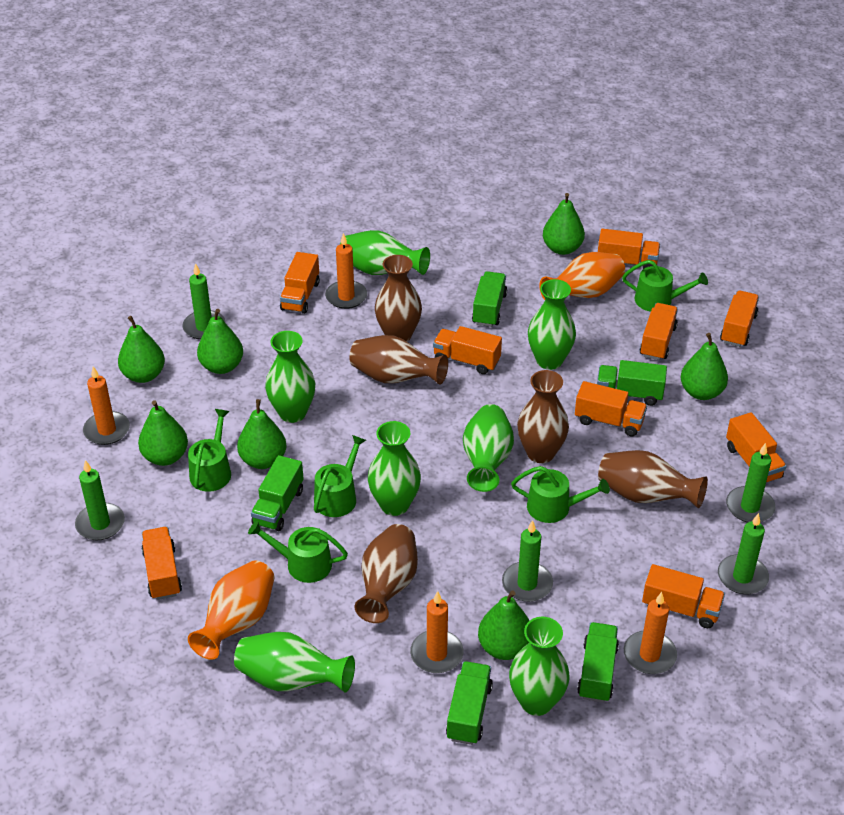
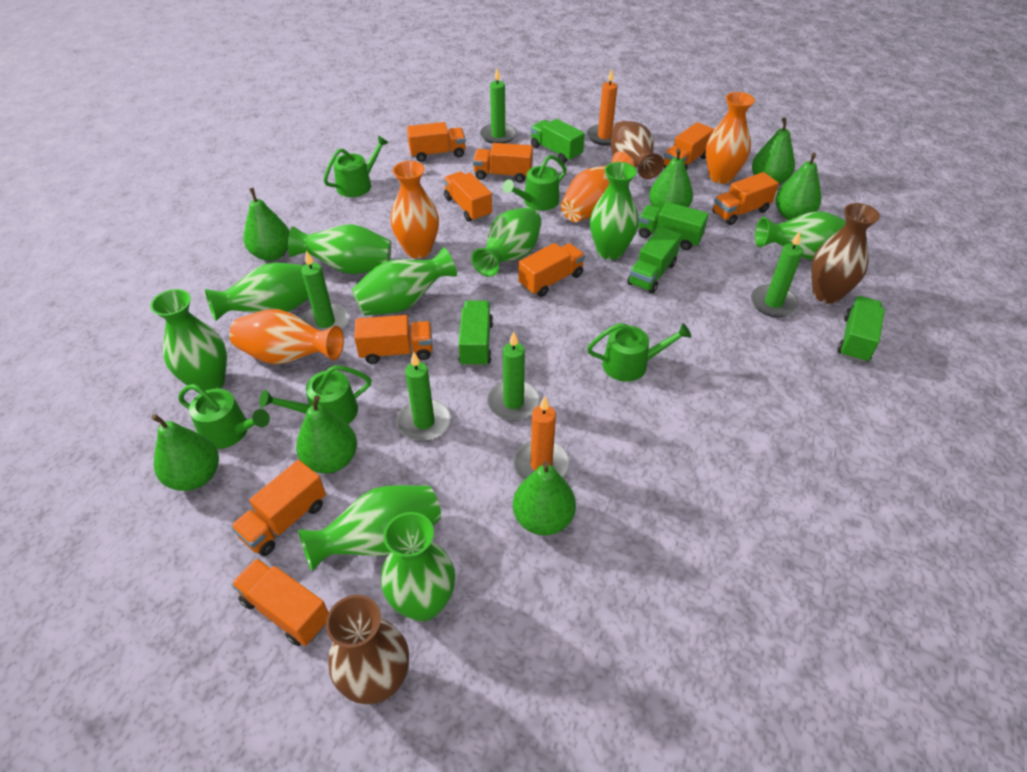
brown vase: 5 -> 3
green vase: 7 -> 9
orange candle: 4 -> 2
orange vase: 2 -> 4

